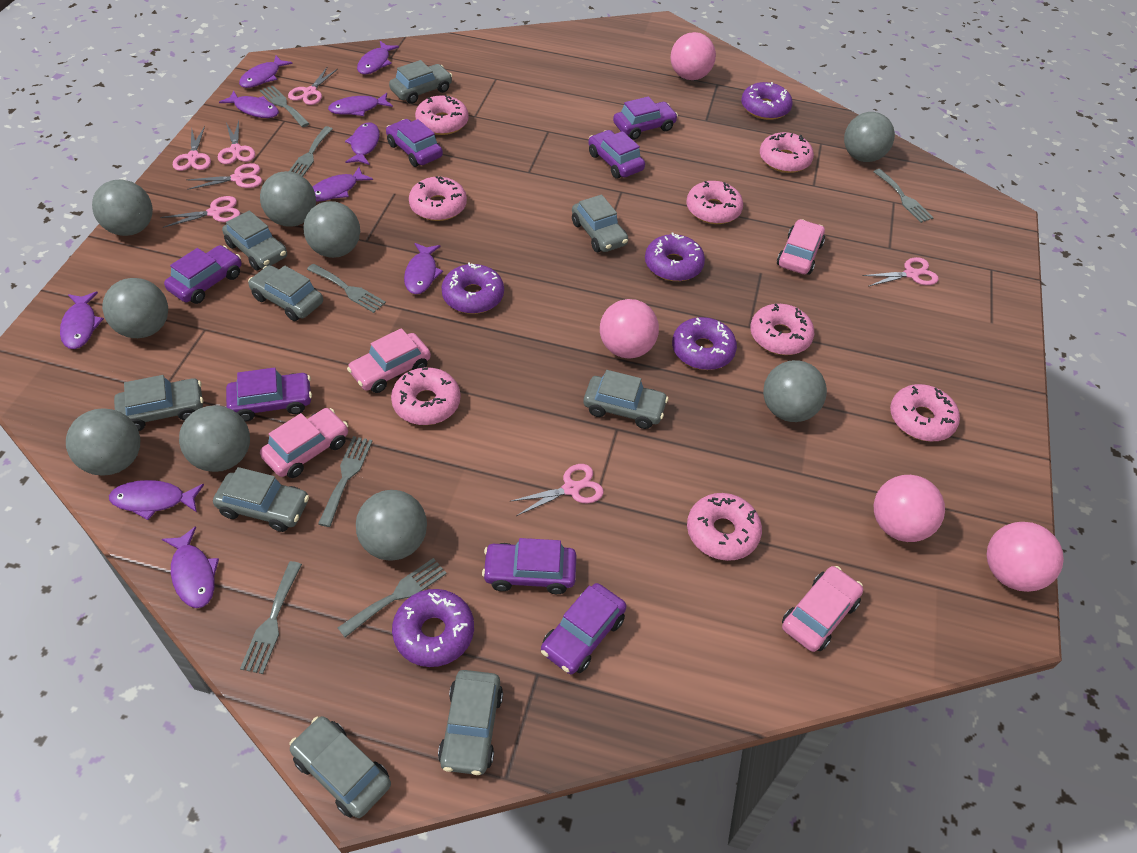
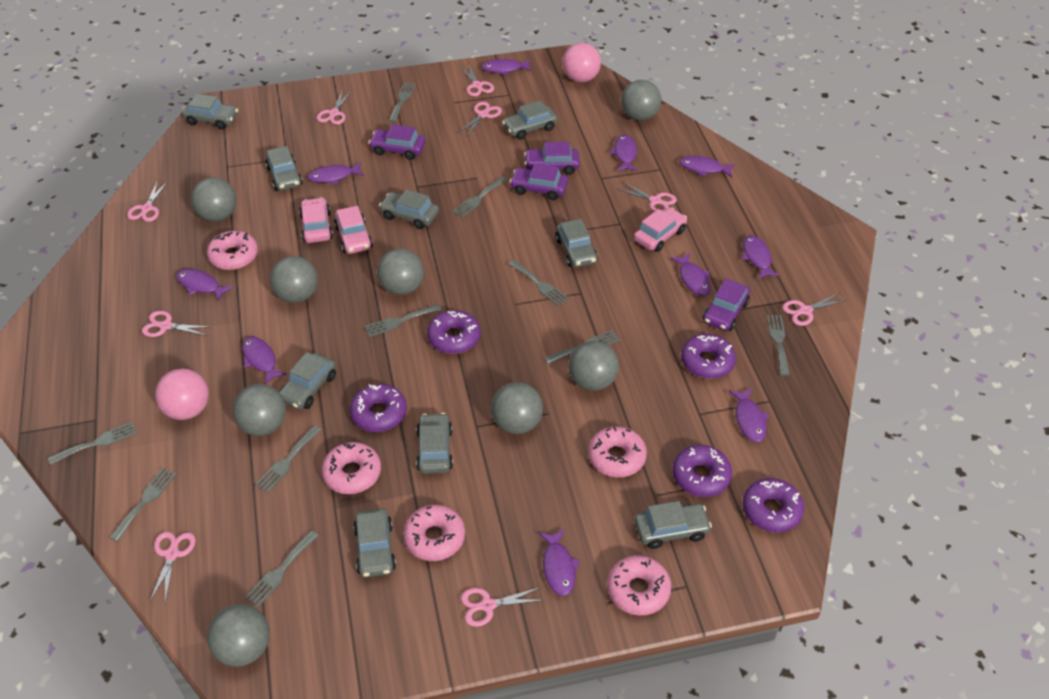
grey ball: 9 -> 8
grey fork: 7 -> 10
pink ball: 4 -> 2
pink car: 4 -> 3
pink donut: 8 -> 5
pink scissors: 7 -> 9
purple car: 7 -> 4

